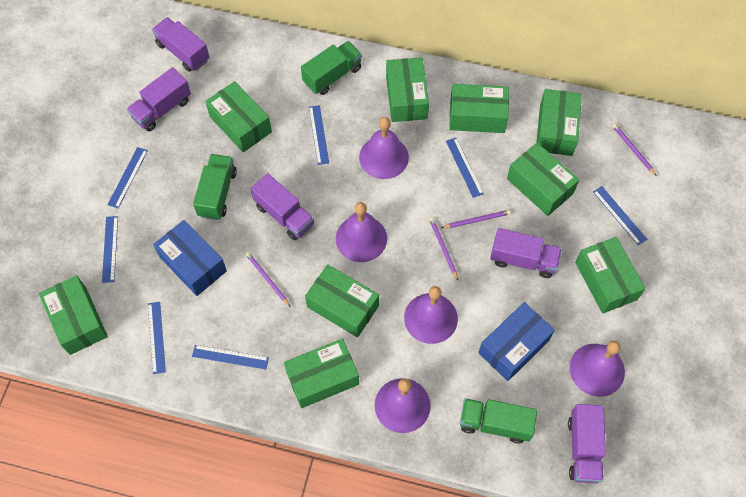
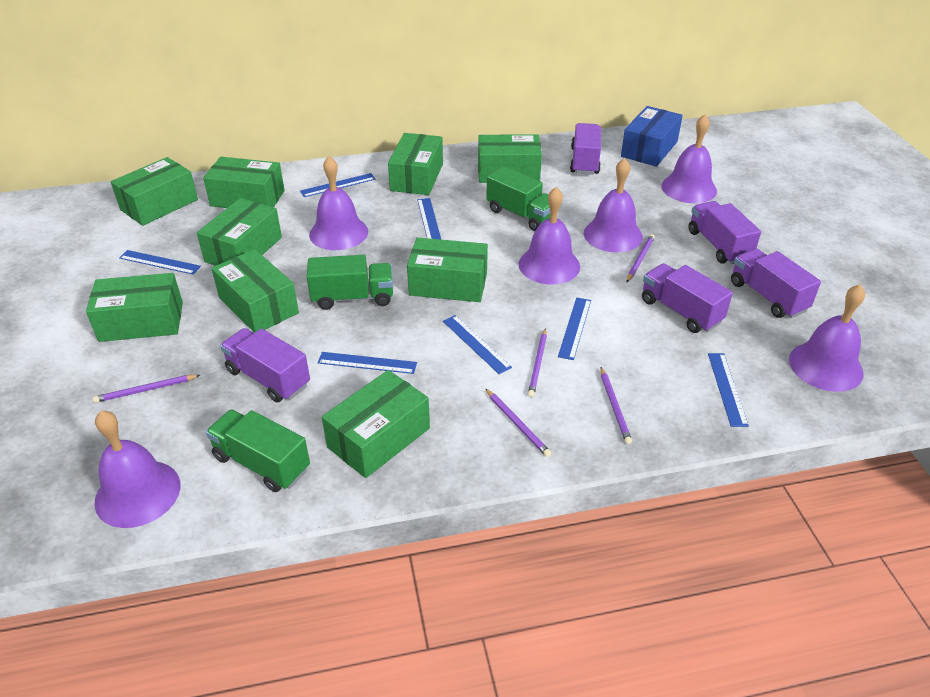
blue box: 2 -> 1
purple bell: 5 -> 6
purple pencil: 4 -> 5

